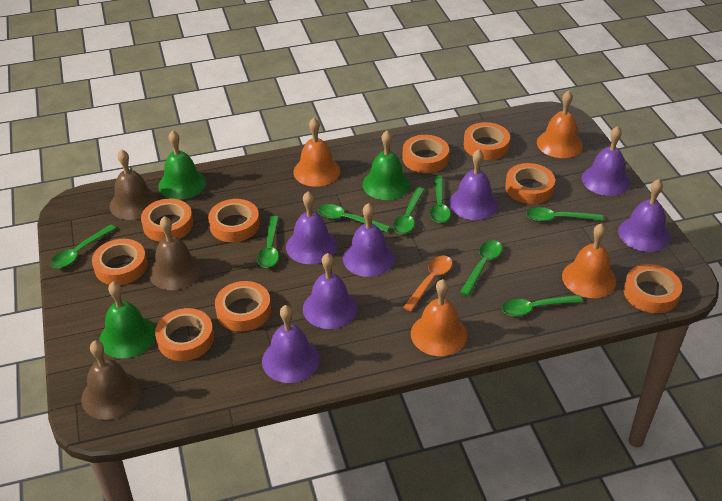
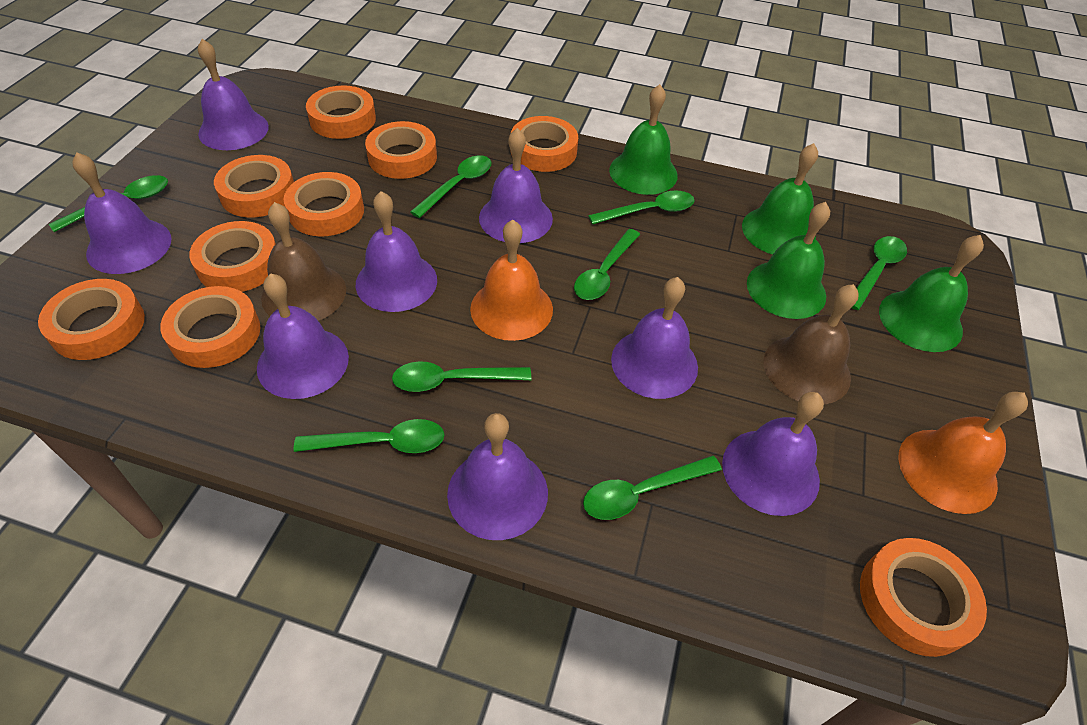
brown bell: 3 -> 2
green bell: 3 -> 4
orange bell: 4 -> 2
orange spoon: 1 -> 0
purple bell: 7 -> 8

